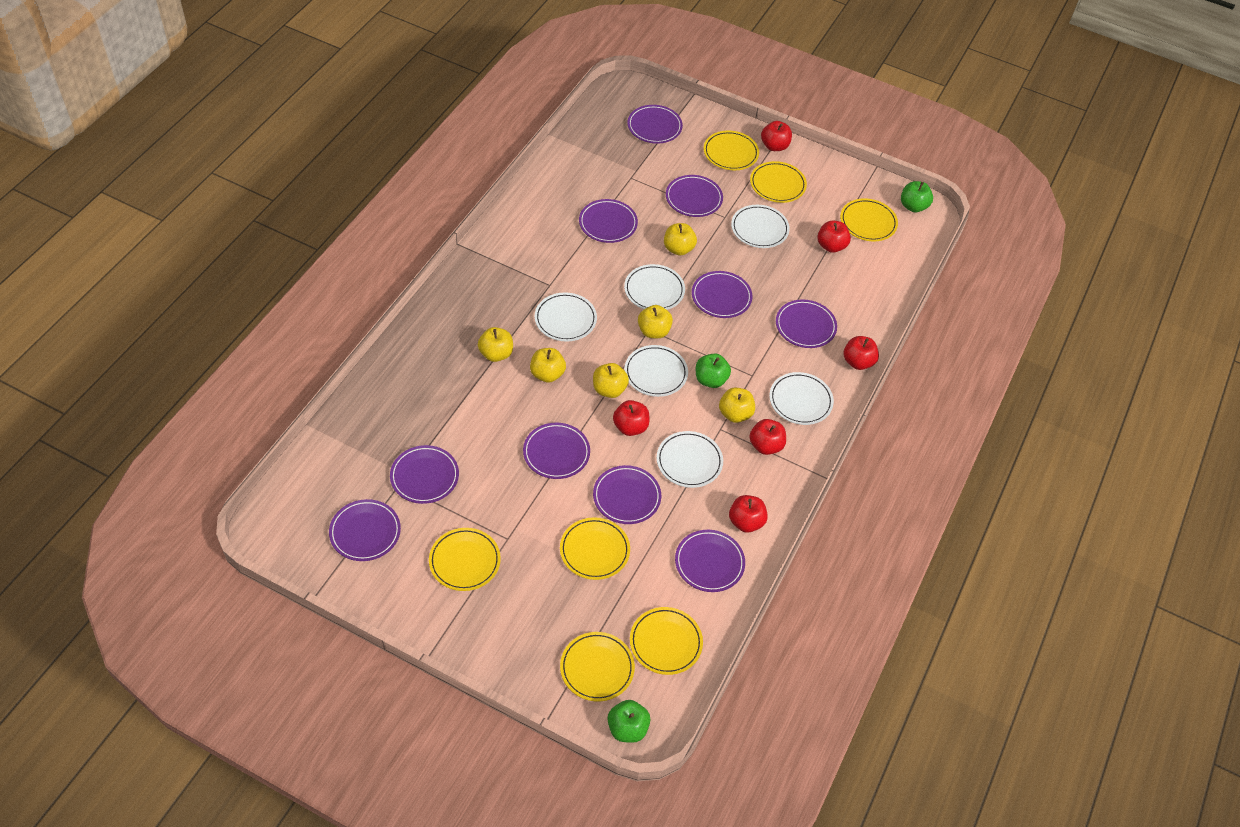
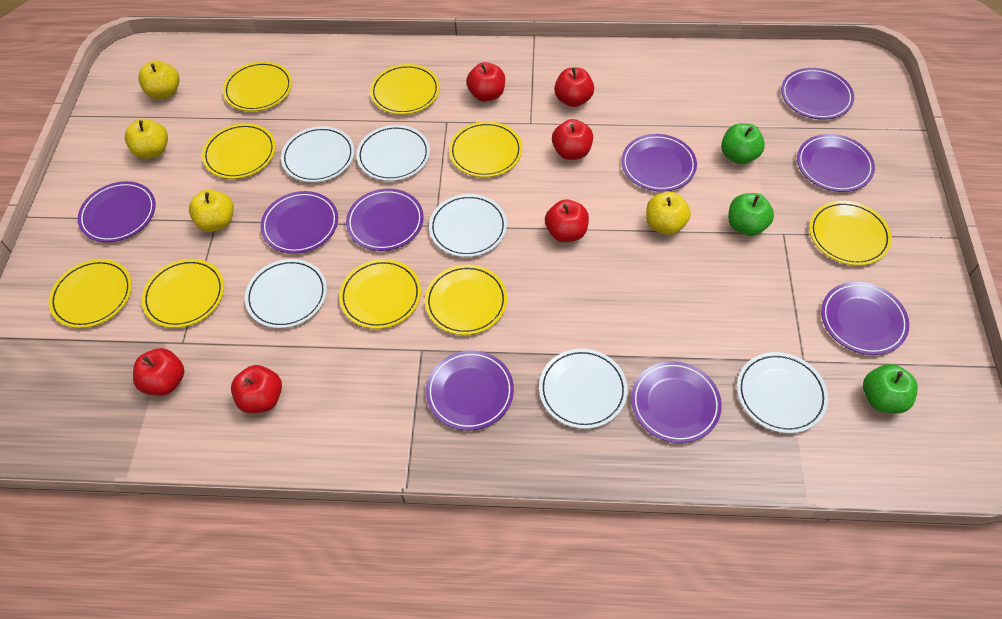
purple plate: 10 -> 9
yellow apple: 6 -> 4
yellow plate: 7 -> 9

